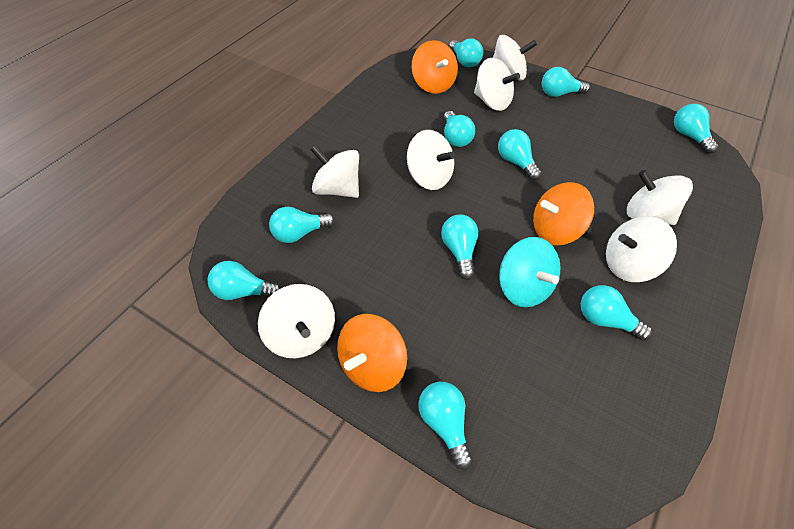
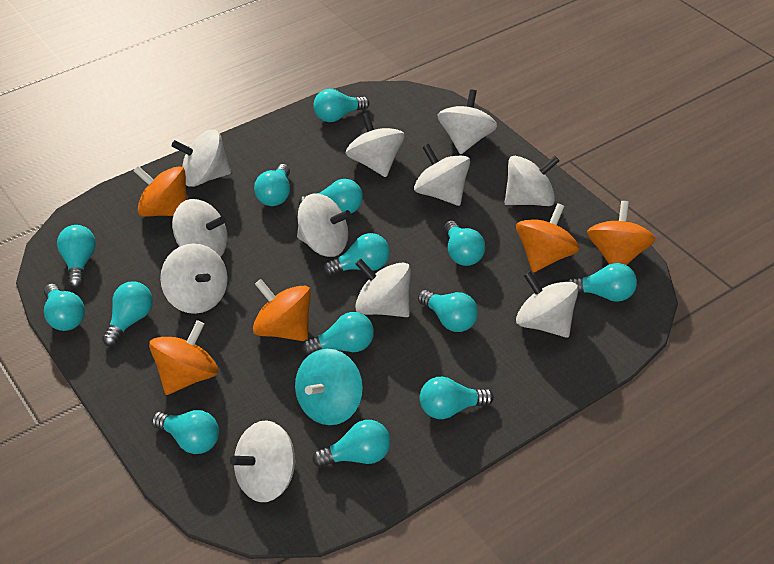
orange spinning top: 3 -> 5
turquoise light bulb: 10 -> 14
white spinning top: 7 -> 11

